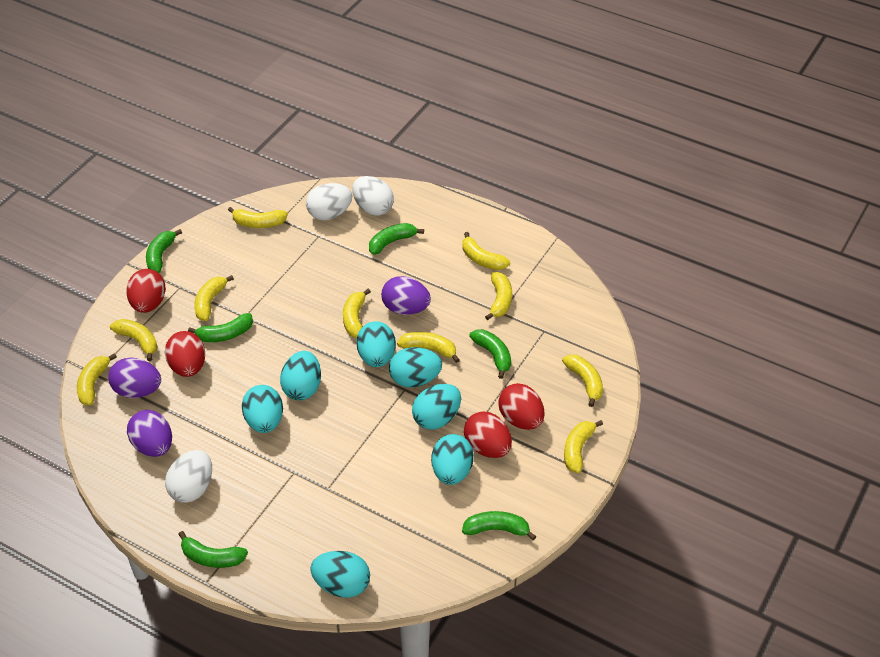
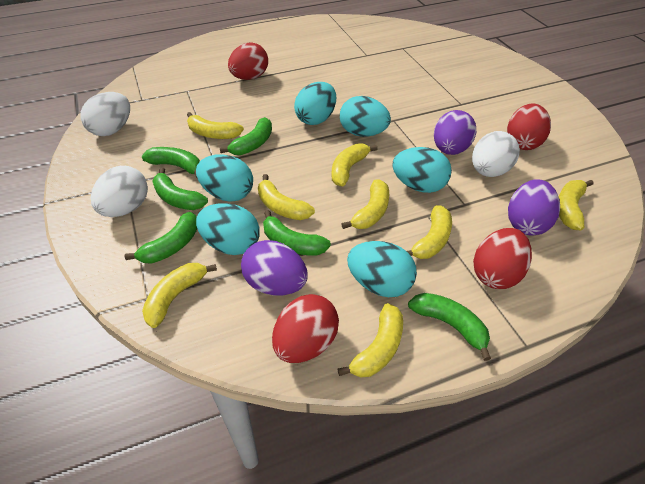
turquoise egg: 7 -> 6
yellow banana: 10 -> 8

